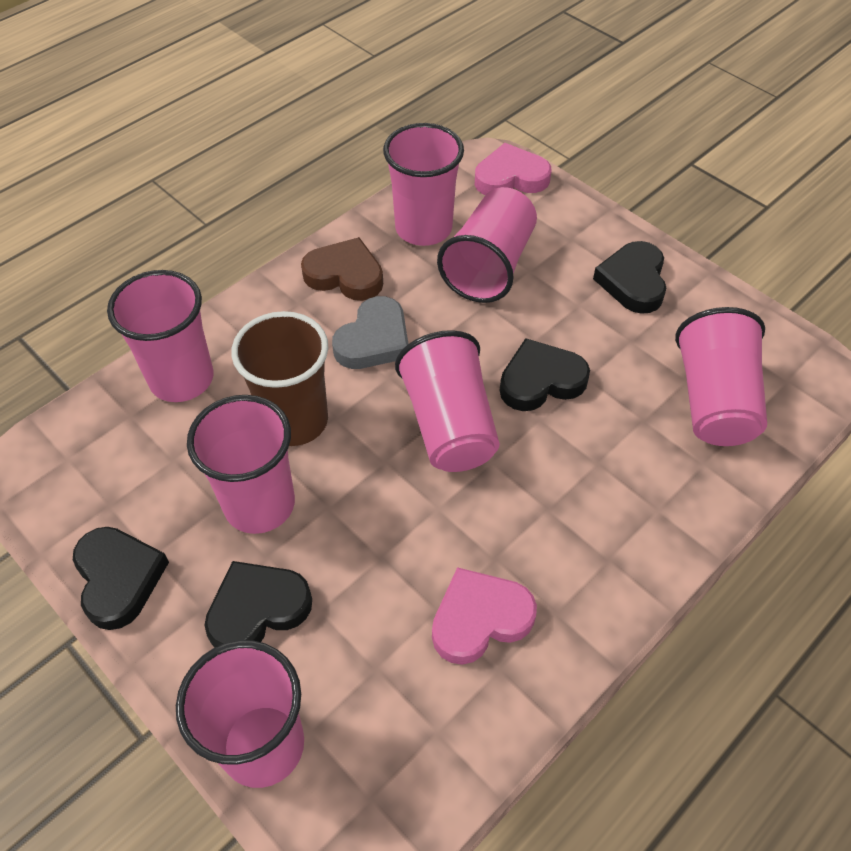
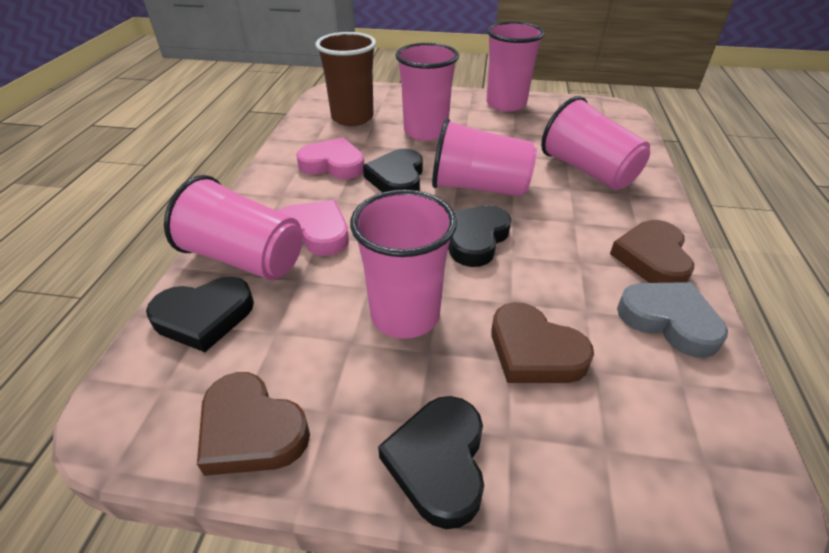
brown heart: 1 -> 3
pink cup: 7 -> 6

